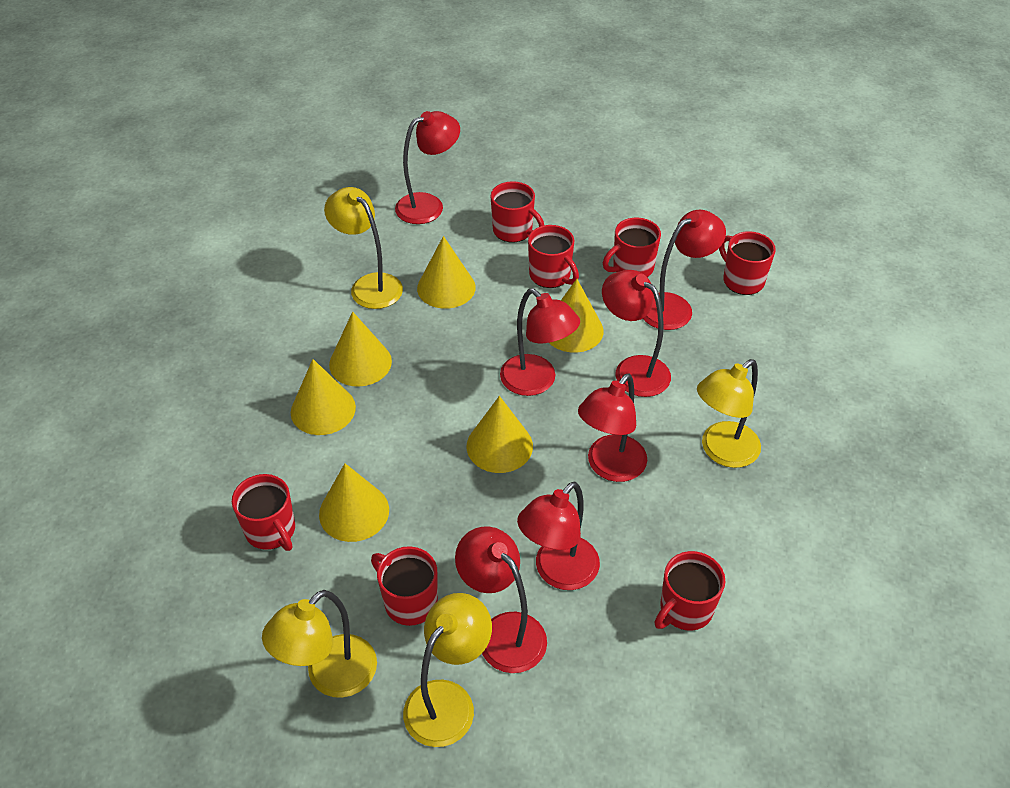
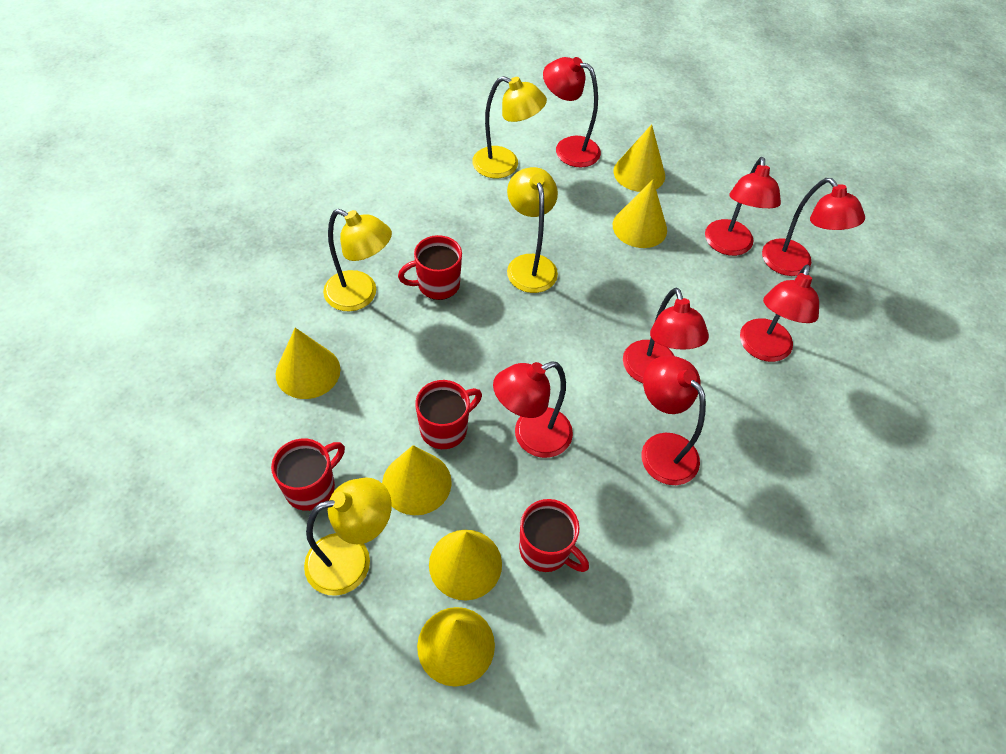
red mug: 7 -> 4

